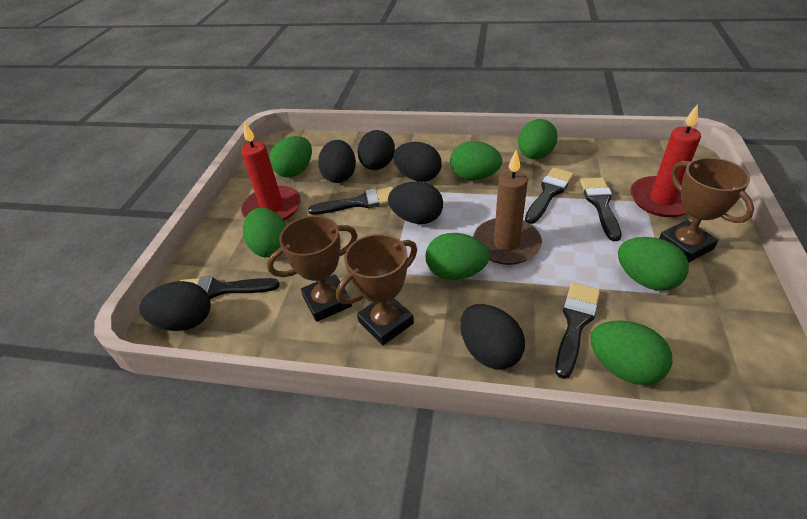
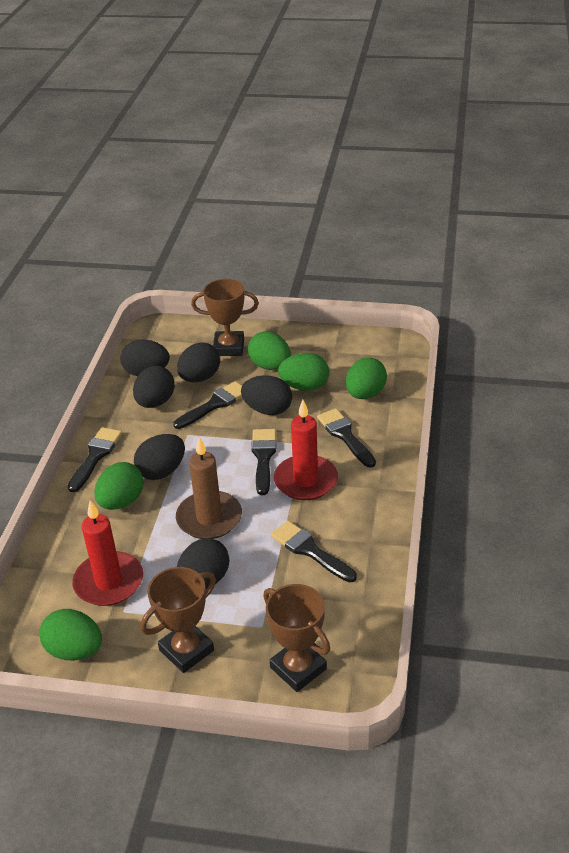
green egg: 7 -> 5

